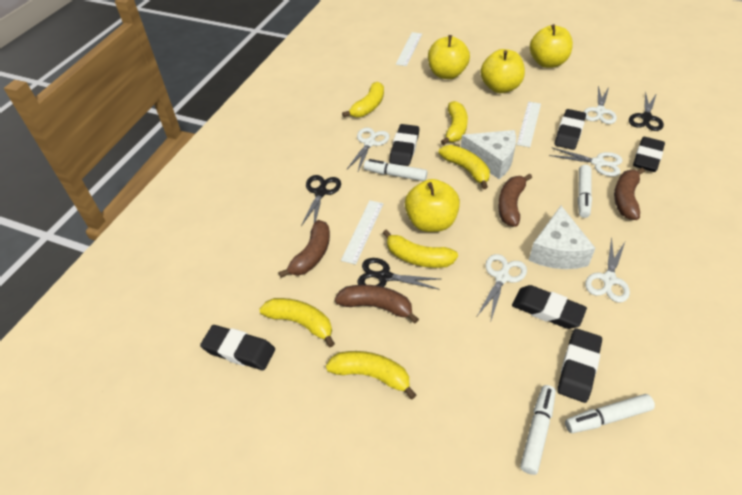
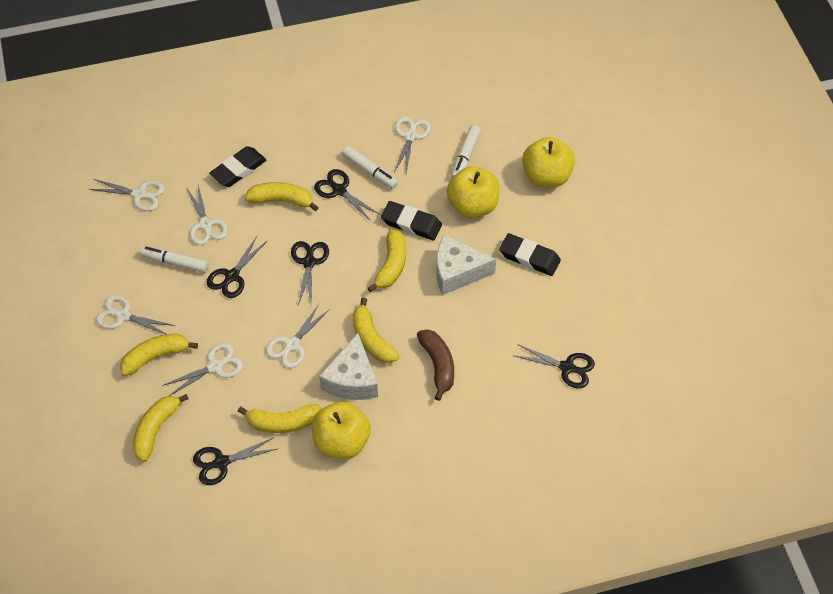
black eraser: 6 -> 3
black scissors: 3 -> 5
brown banana: 4 -> 1
white marker: 4 -> 3
white ruler: 3 -> 0
white scissors: 5 -> 6
yellow apple: 4 -> 3

